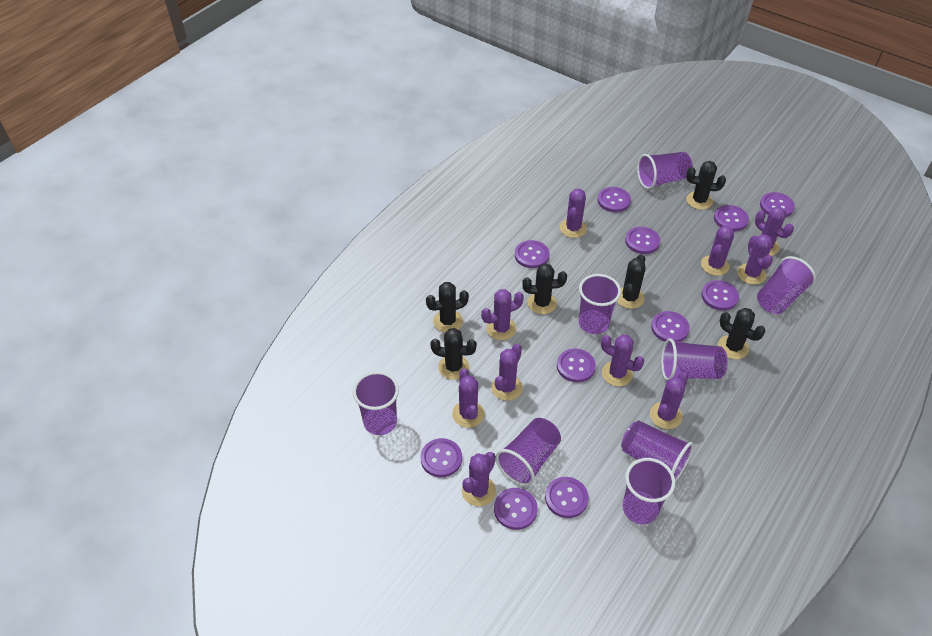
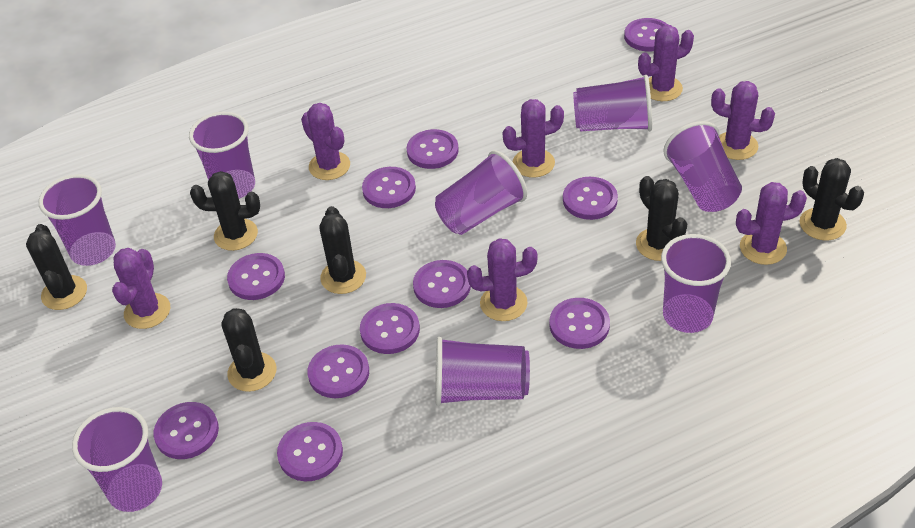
purple cactus: 10 -> 7

